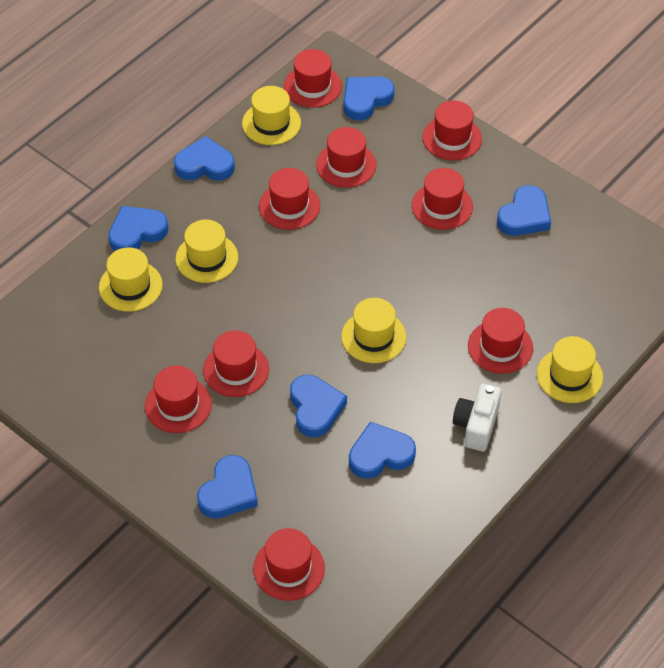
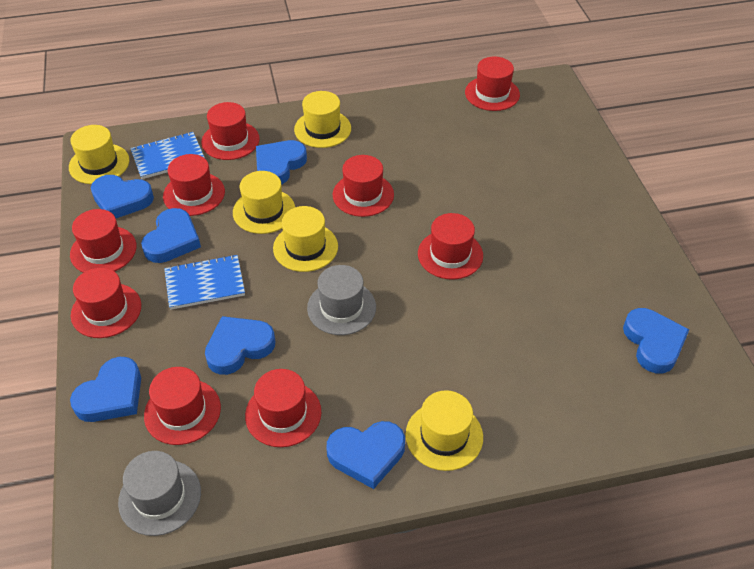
blue notebook: 0 -> 2
grey hat: 0 -> 2
white camera: 1 -> 0

